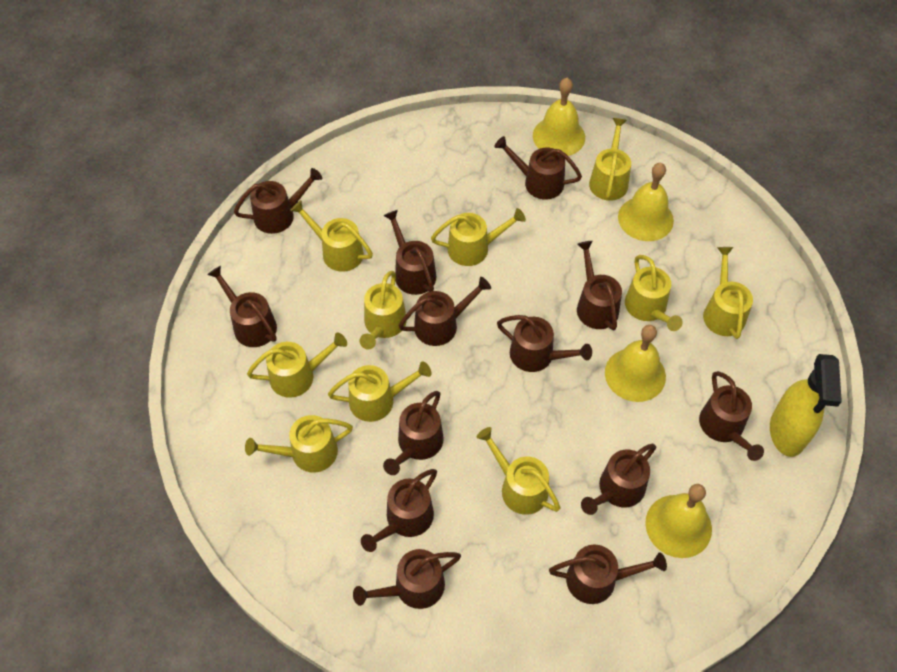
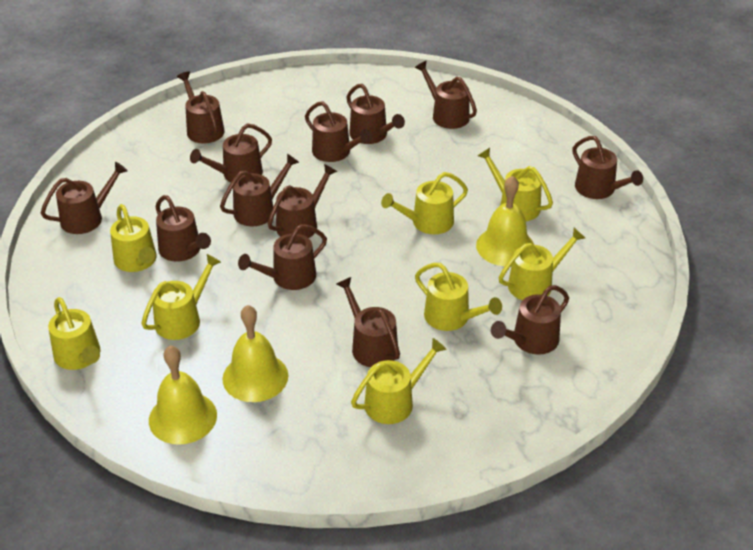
yellow bell: 4 -> 3
yellow spray bottle: 1 -> 0
yellow watering can: 10 -> 8

